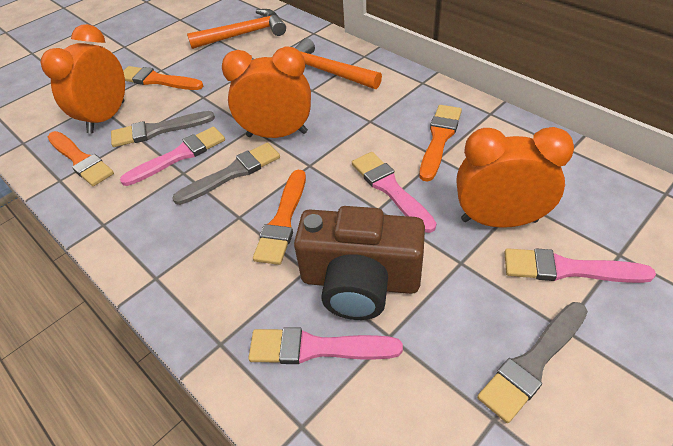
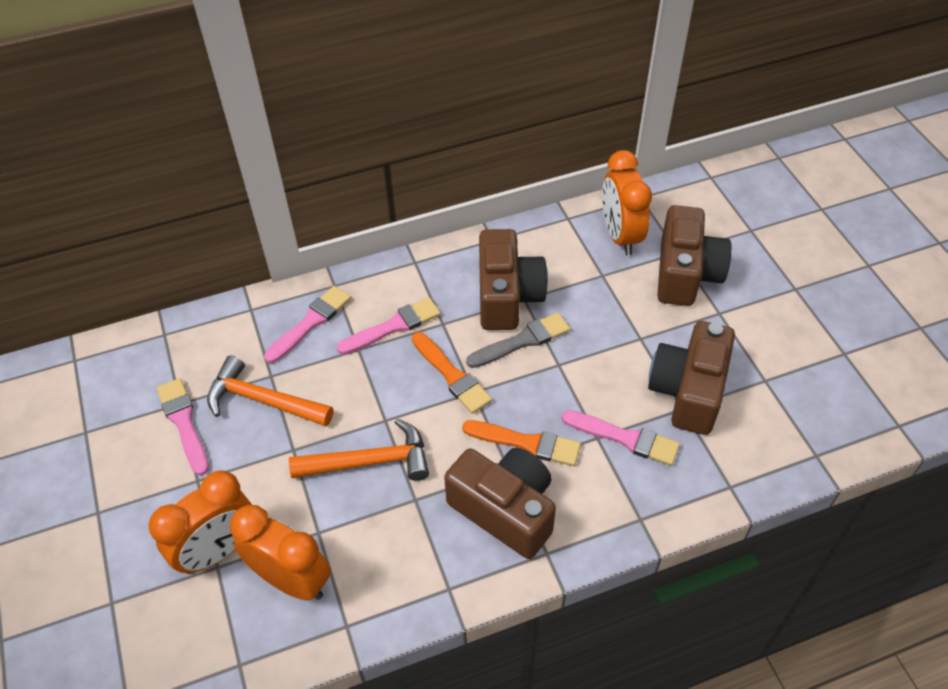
brown camera: 1 -> 4
grey brush: 3 -> 1
orange brush: 4 -> 2

